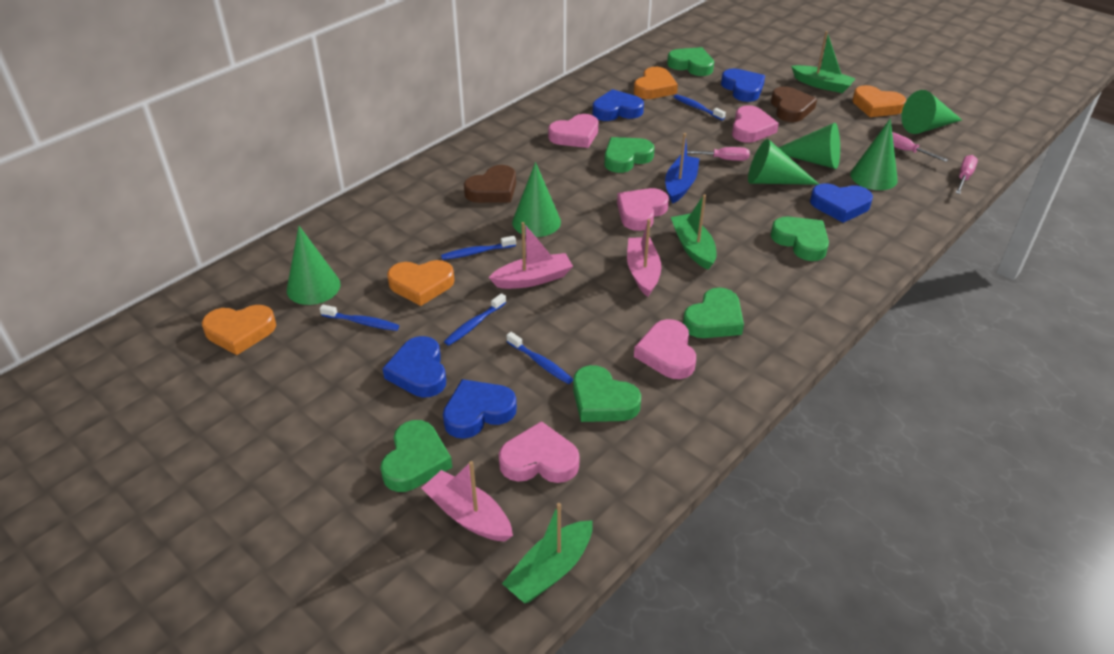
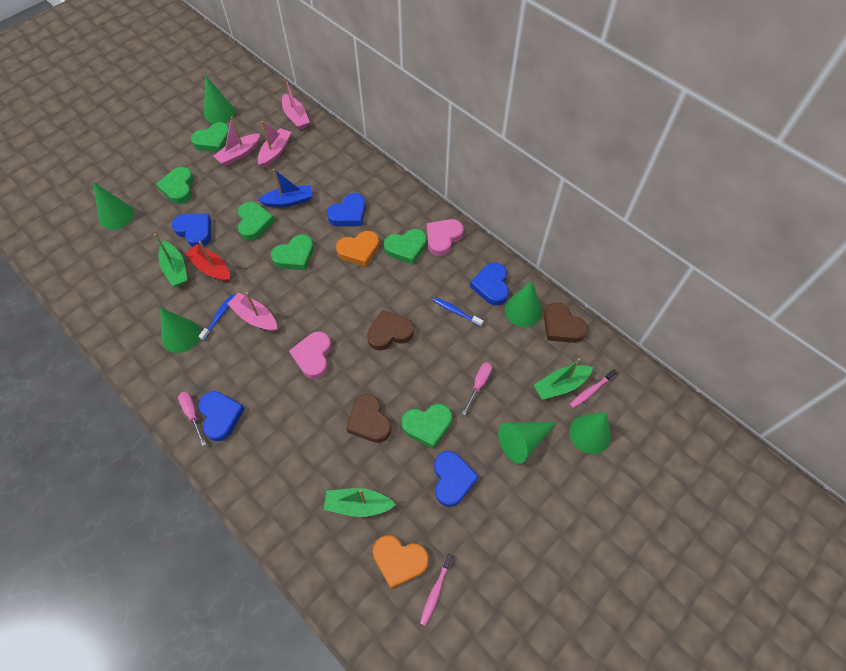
blue toothbrush: 5 -> 2
brown heart: 2 -> 3
orange heart: 4 -> 2
pink boat: 3 -> 4
pink heart: 5 -> 2
pink screwdriver: 3 -> 2
pink toothbrush: 0 -> 2
red boat: 0 -> 1

